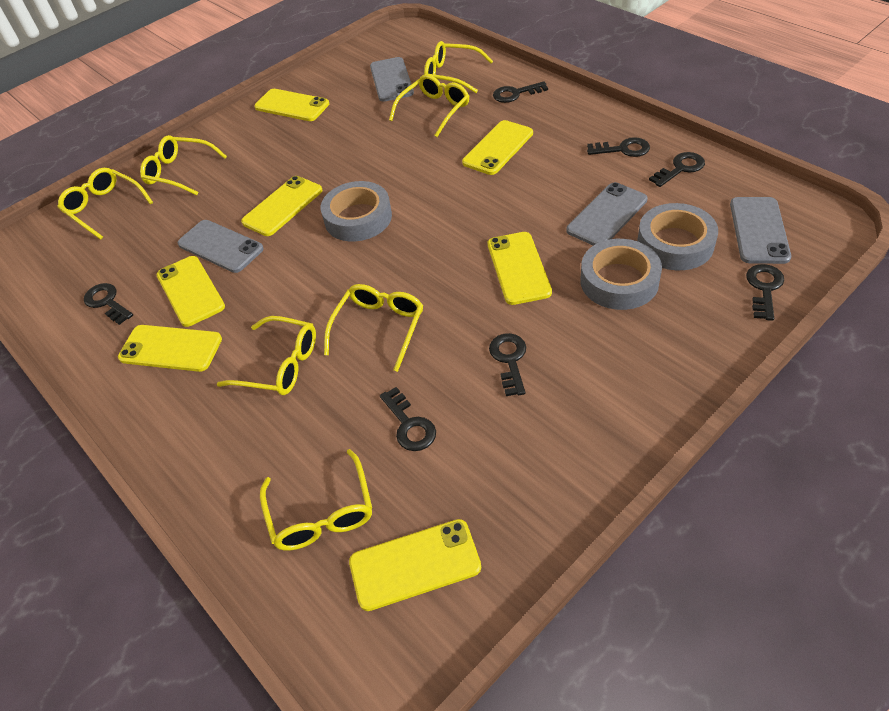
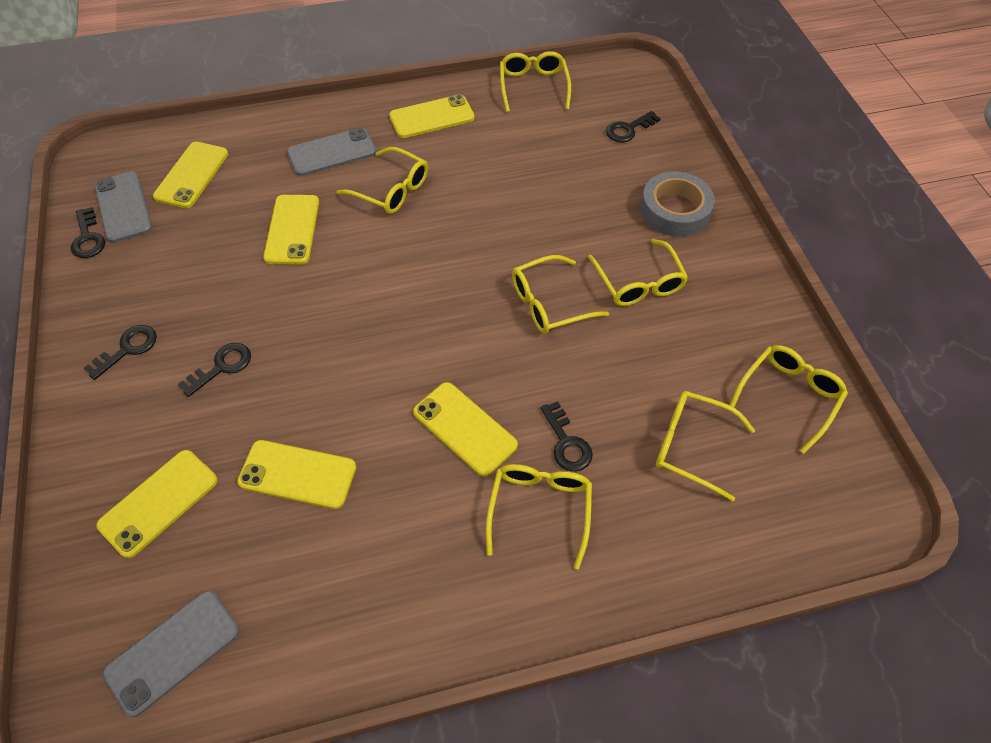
black key: 7 -> 5
grey phone: 4 -> 3
grey tape: 3 -> 1
yellow phone: 7 -> 6

